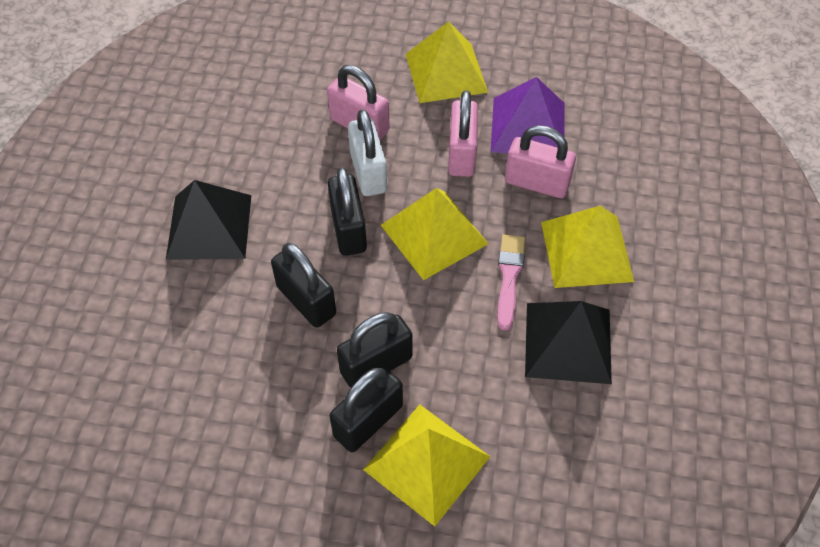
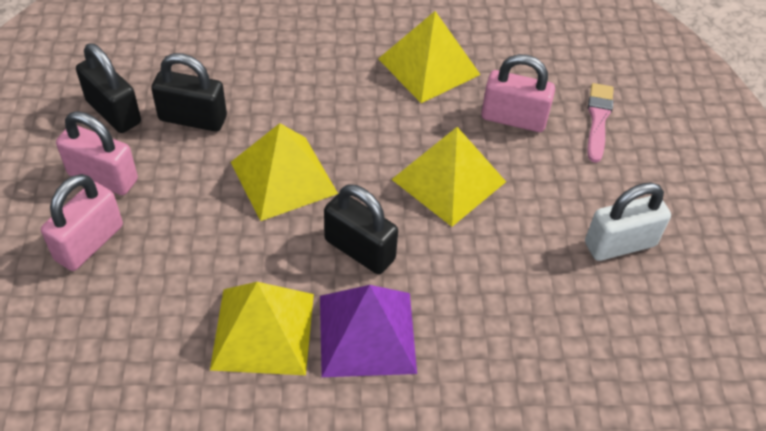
black padlock: 4 -> 3
black pyramid: 2 -> 0

